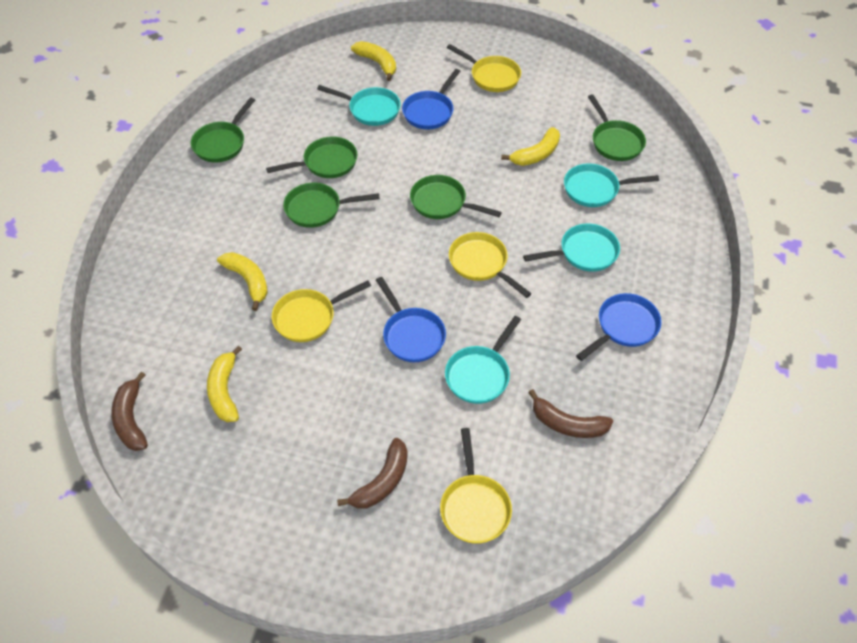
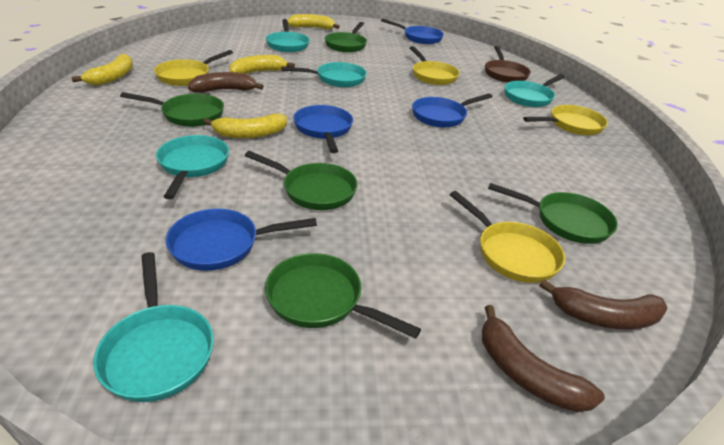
blue pan: 3 -> 4
brown pan: 0 -> 1
turquoise pan: 4 -> 5

